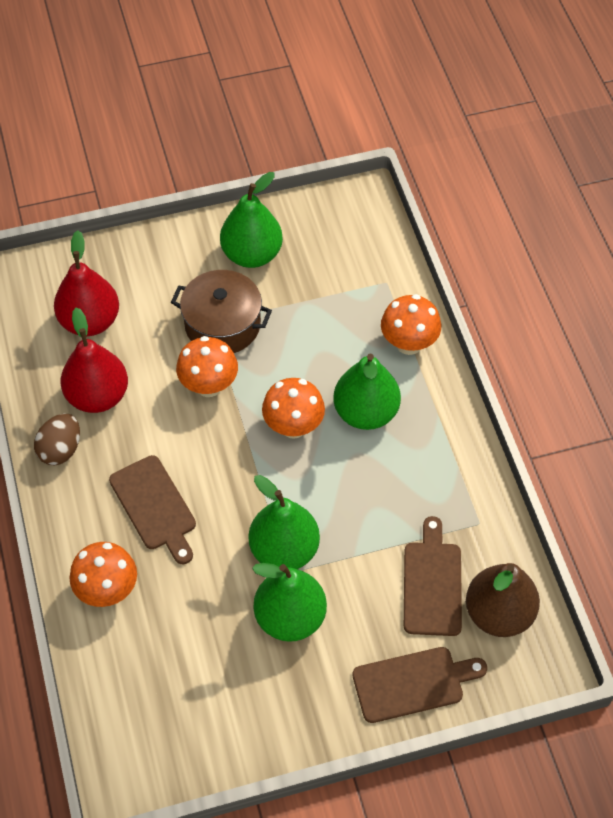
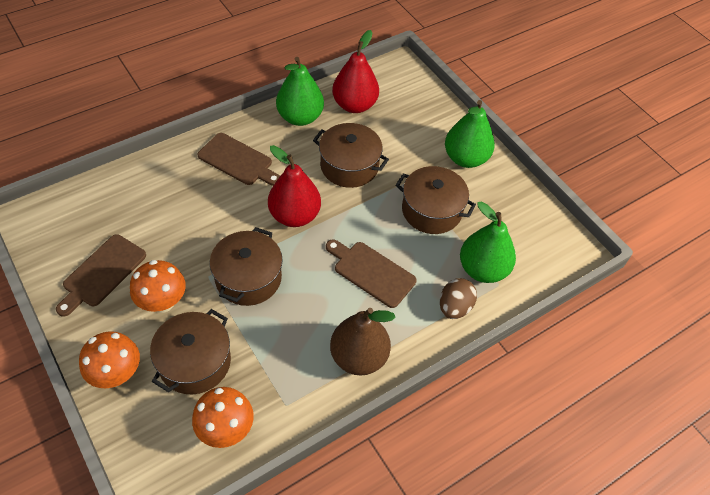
brown pot: 1 -> 4
green pear: 4 -> 3
orange mushroom: 4 -> 3

